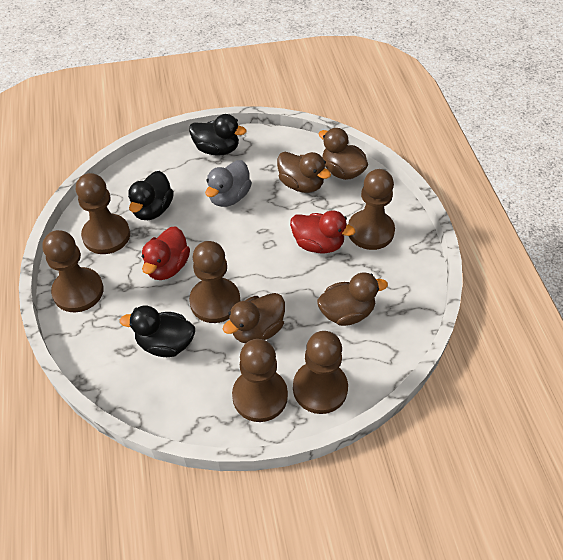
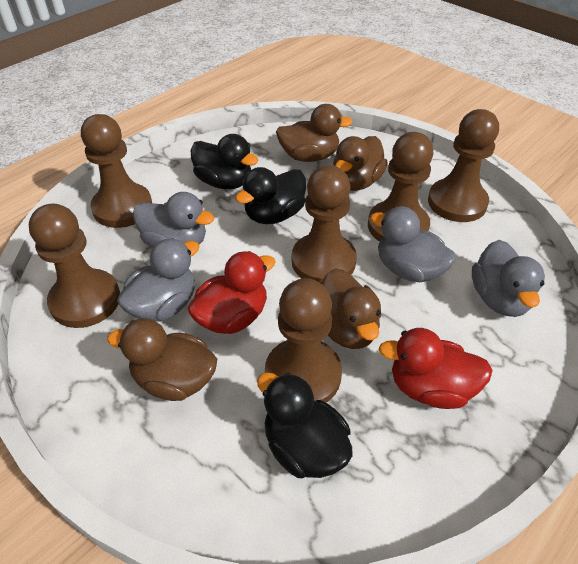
grey duck: 1 -> 4

